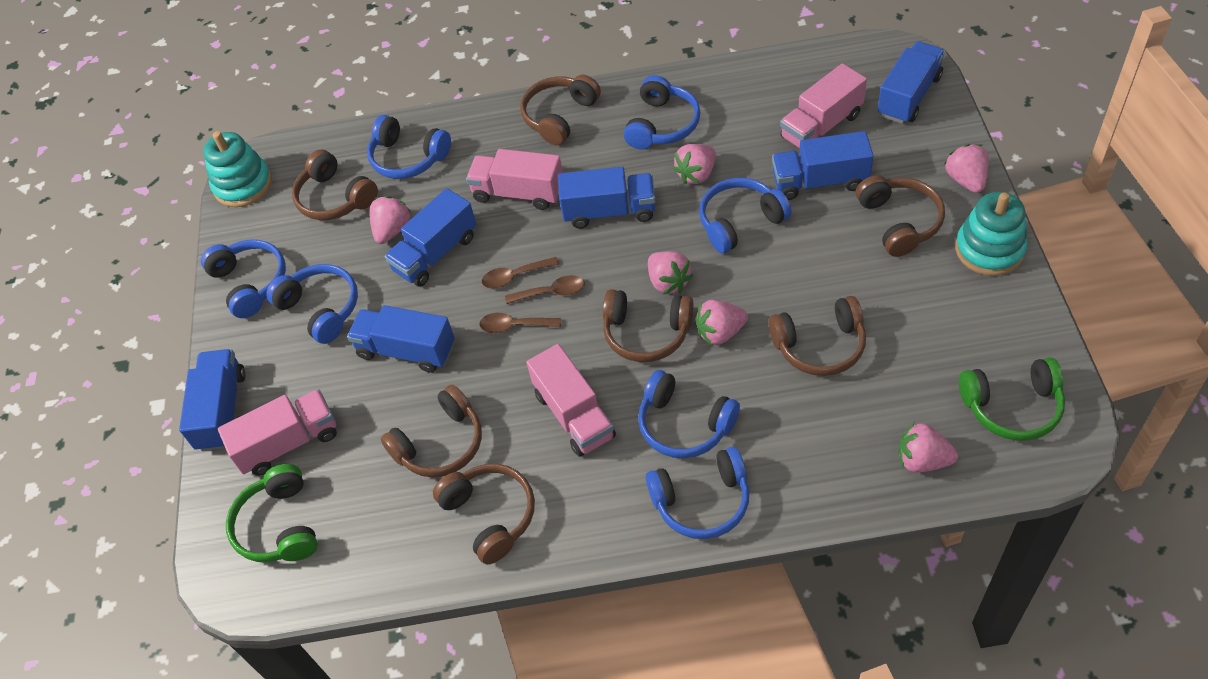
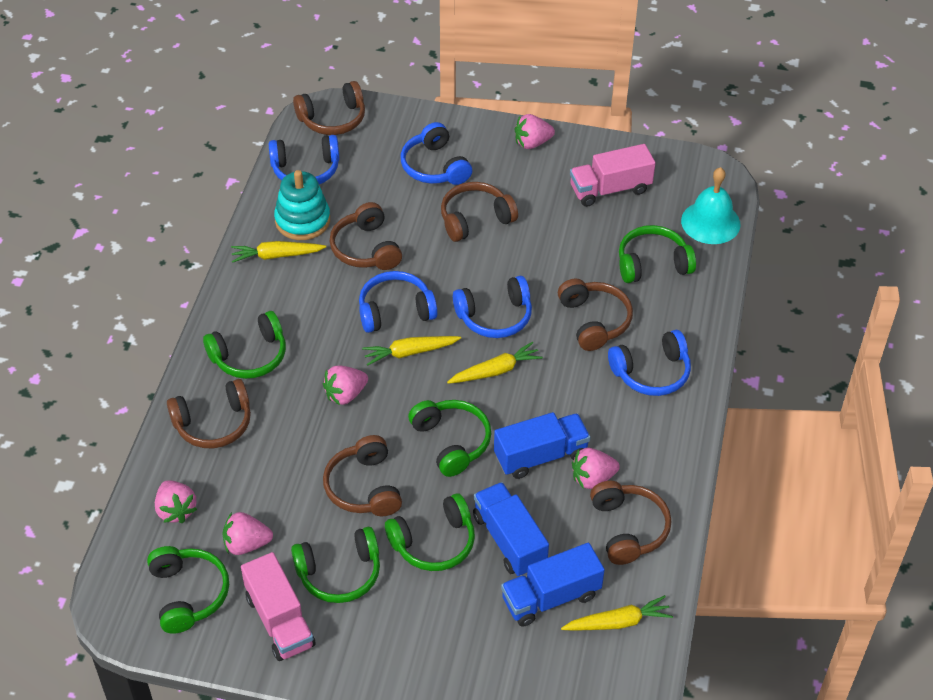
blue headphones: 7 -> 5
blue truck: 6 -> 3
brown spoon: 3 -> 0
green headphones: 2 -> 6
pink strawberry: 6 -> 5
pink truck: 4 -> 2
turquoise bell: 0 -> 1
turquoise stacking toy: 2 -> 1
yellow carrot: 0 -> 4

